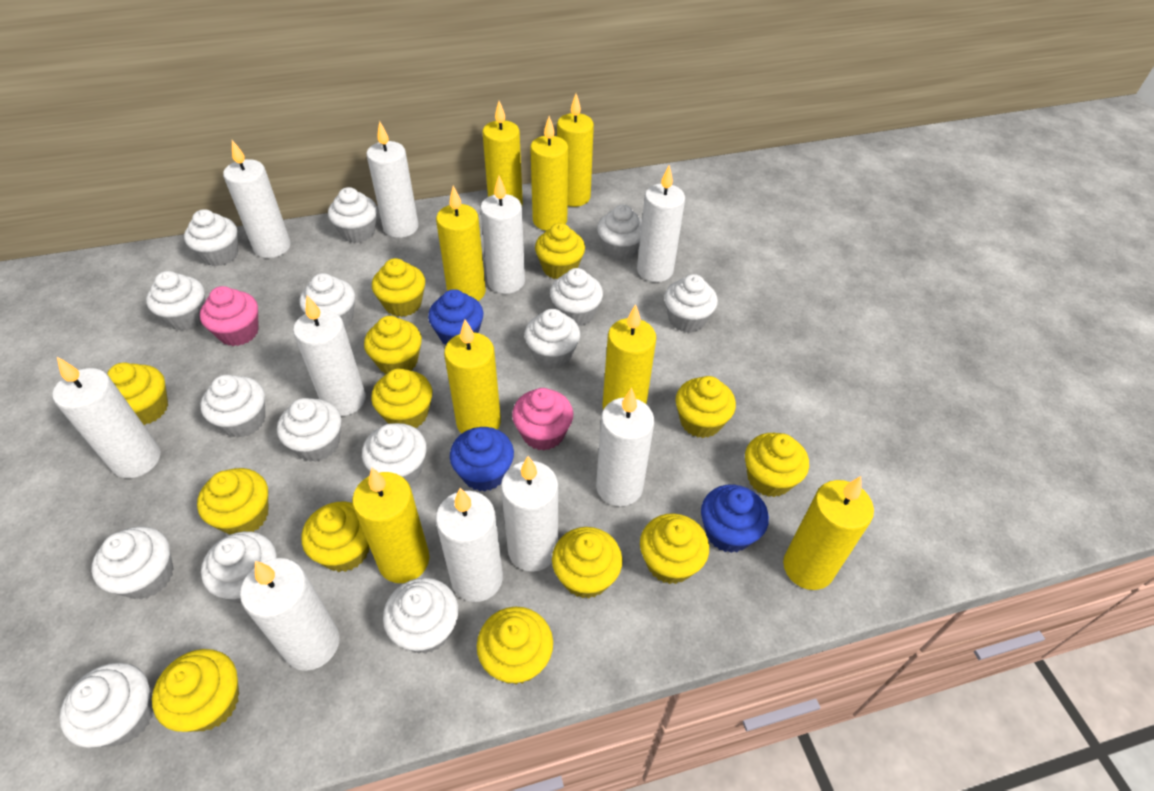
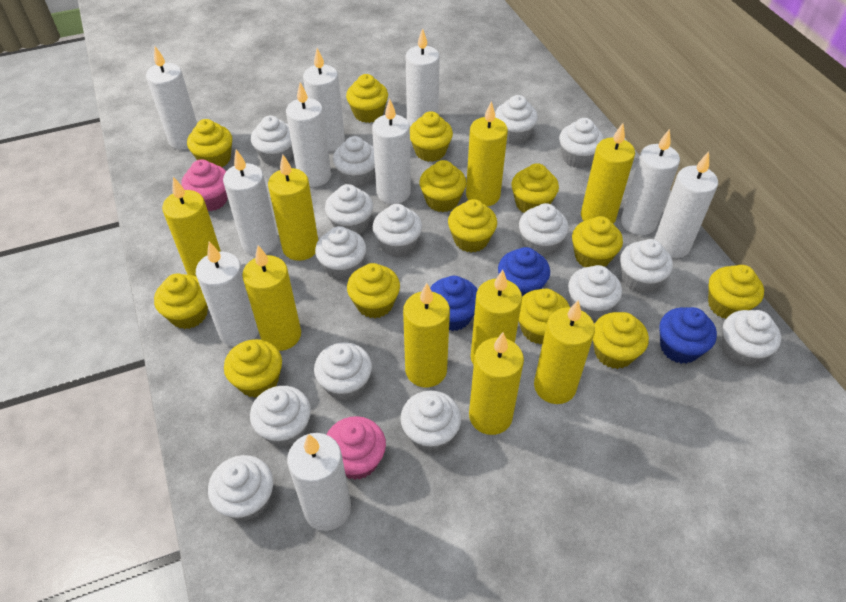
yellow candle: 8 -> 9

